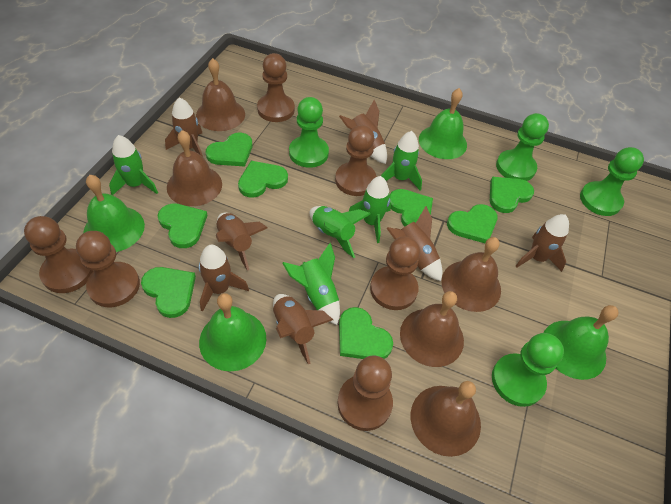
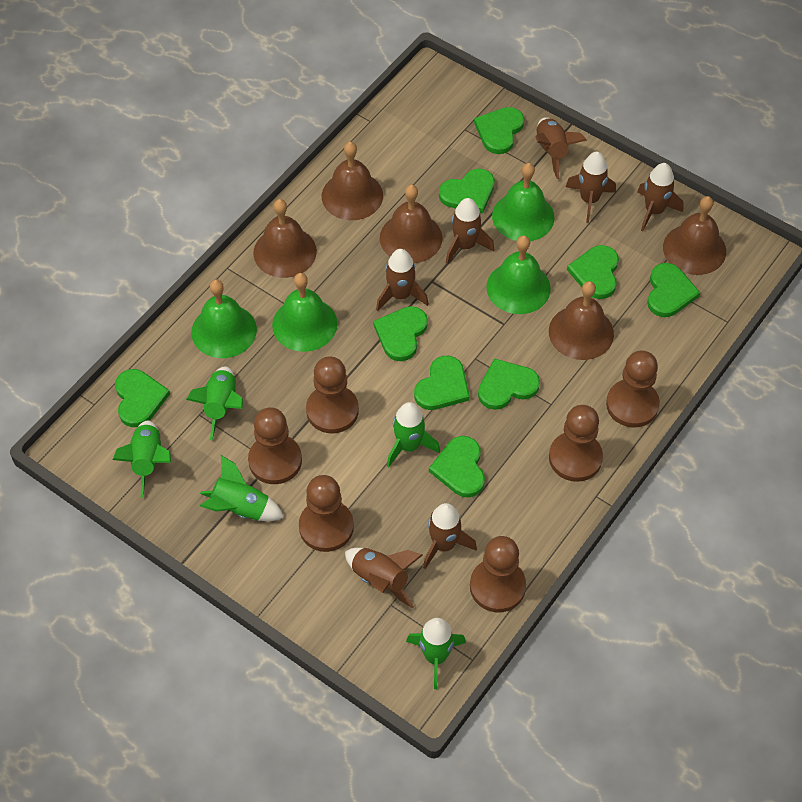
green heart: 8 -> 9
green pawn: 4 -> 0

